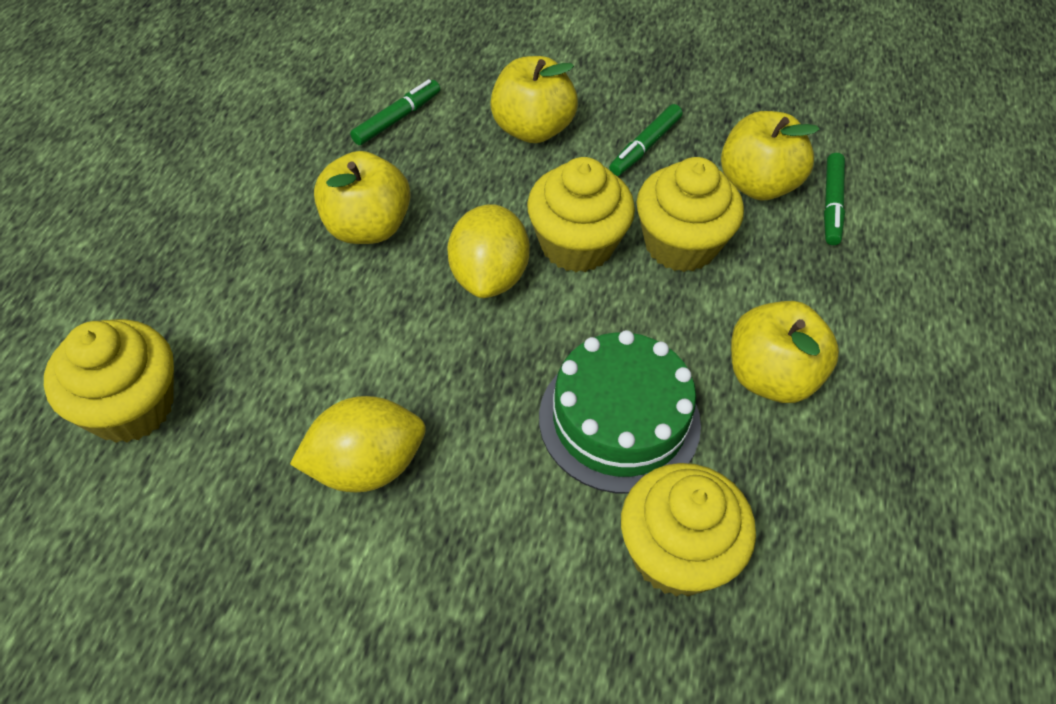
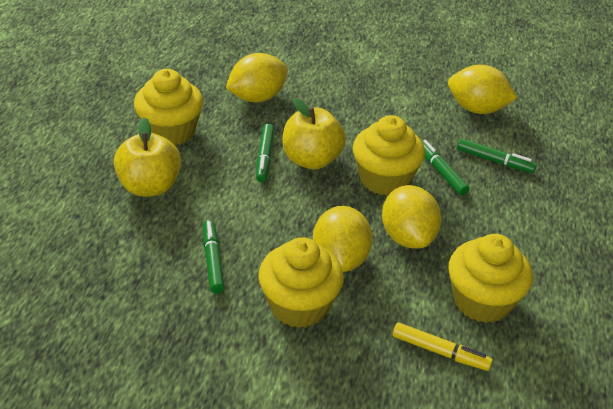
green cake: 1 -> 0
green marker: 3 -> 4
yellow apple: 4 -> 2
yellow lemon: 2 -> 4
yellow marker: 0 -> 1

